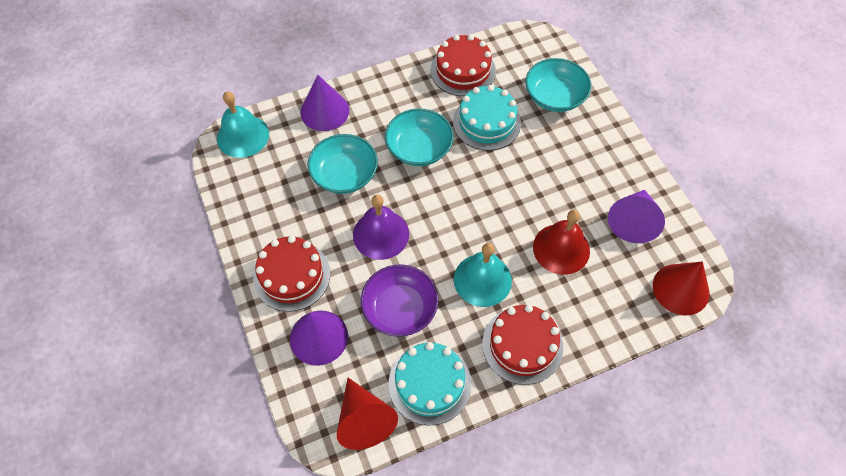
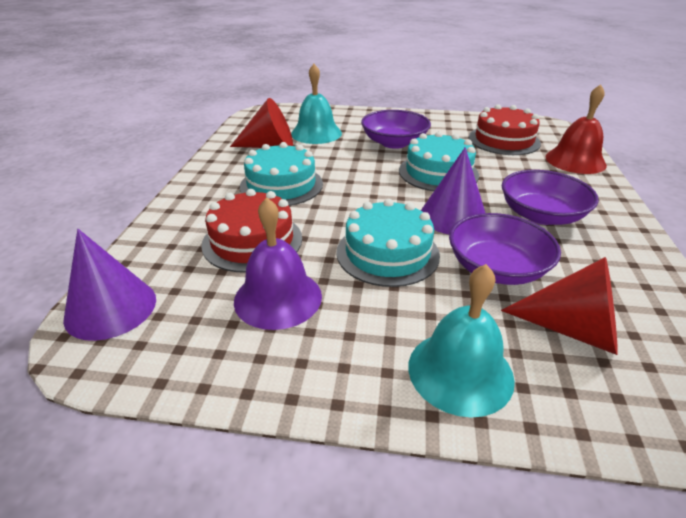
purple bowl: 1 -> 3
purple cone: 3 -> 2
red cake: 3 -> 2
turquoise bowl: 3 -> 0
turquoise cake: 2 -> 3

